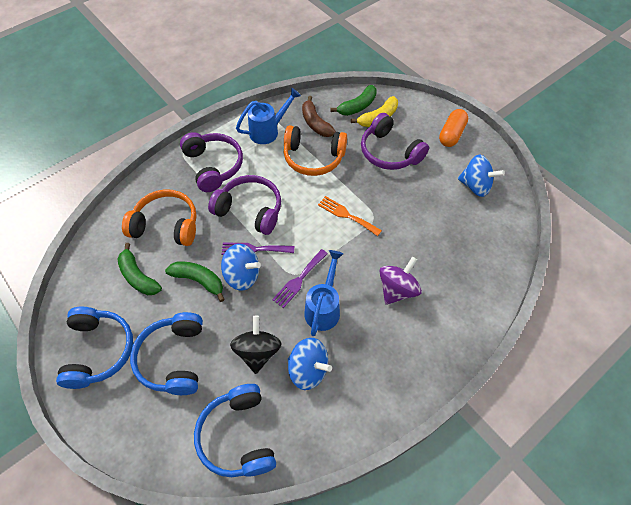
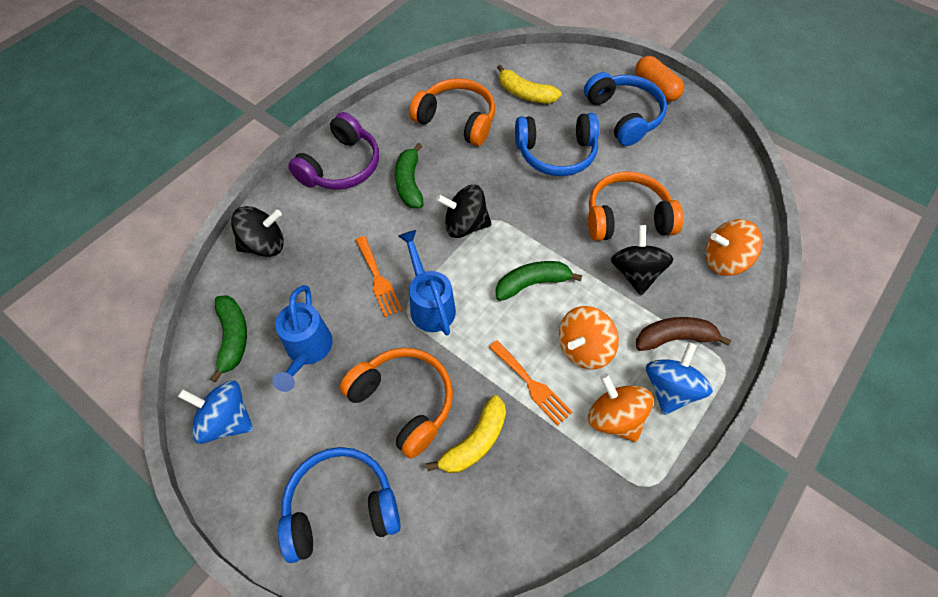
black spinning top: 1 -> 3
blue spinning top: 3 -> 2
orange fork: 1 -> 2
orange headphones: 2 -> 3
orange spinning top: 0 -> 3
purple fork: 2 -> 0
purple headphones: 3 -> 1
purple spinning top: 1 -> 0
yellow banana: 1 -> 2

